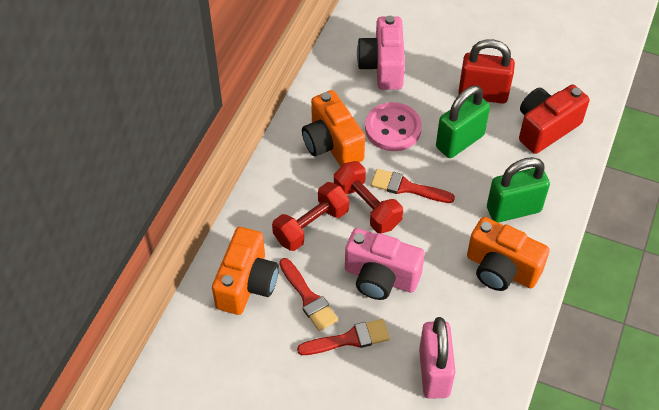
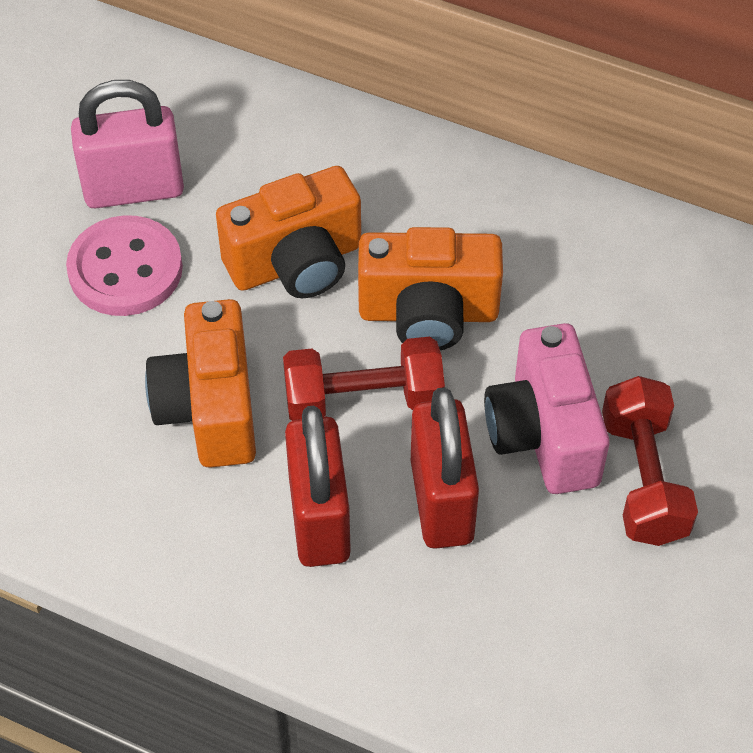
green padlock: 2 -> 0
pink camera: 2 -> 1
red brush: 3 -> 0
red camera: 1 -> 0
red padlock: 1 -> 2

